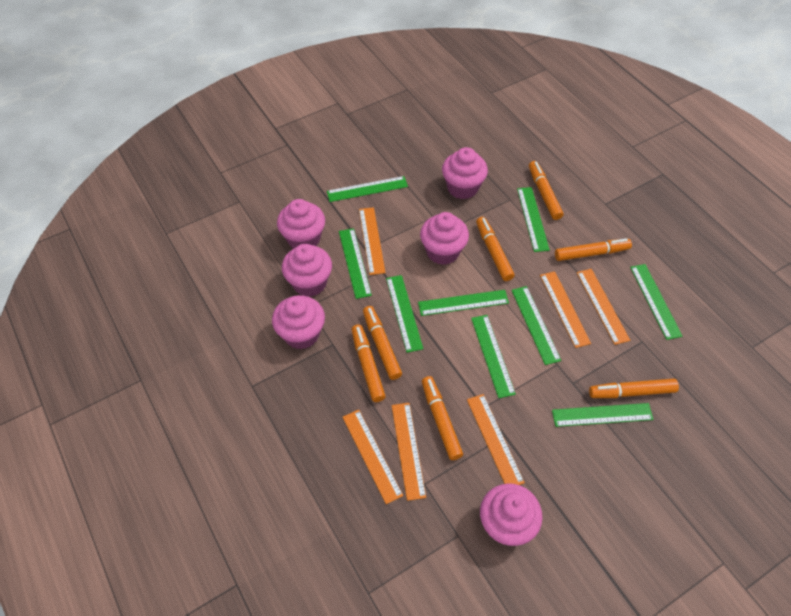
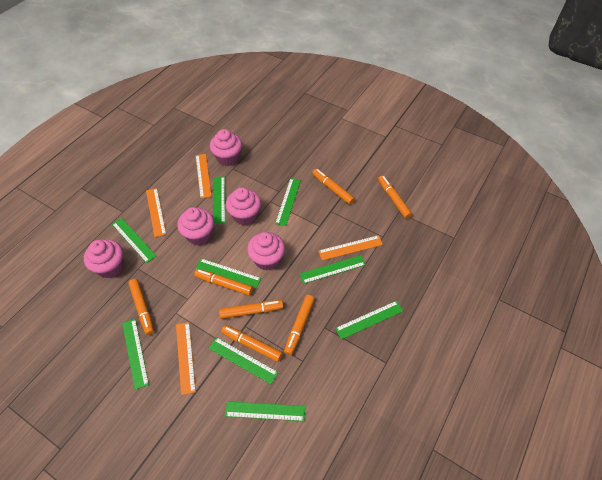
orange ruler: 6 -> 4
pink cupcake: 6 -> 5

